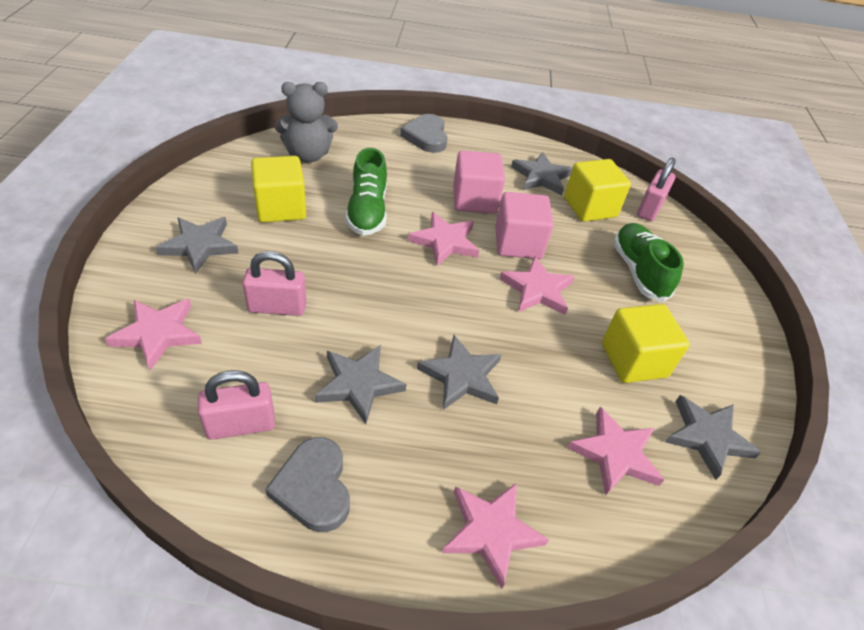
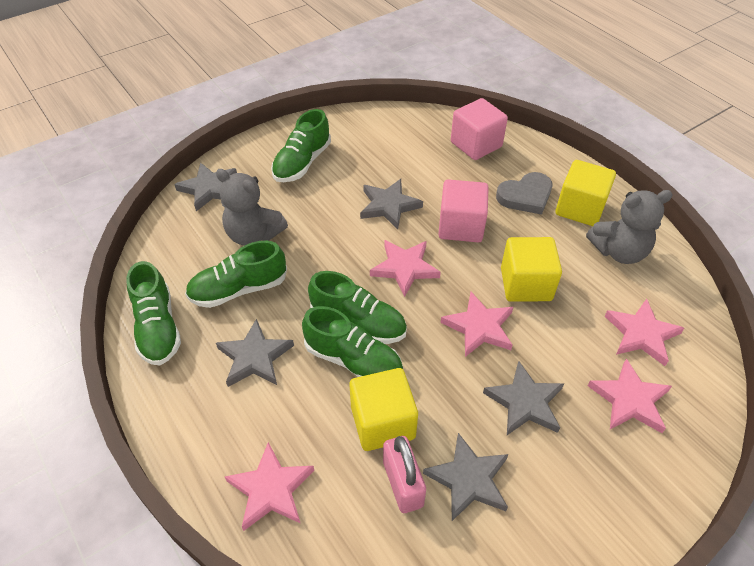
green shoe: 2 -> 5
grey heart: 2 -> 1
grey teddy bear: 1 -> 2
pink padlock: 3 -> 1

